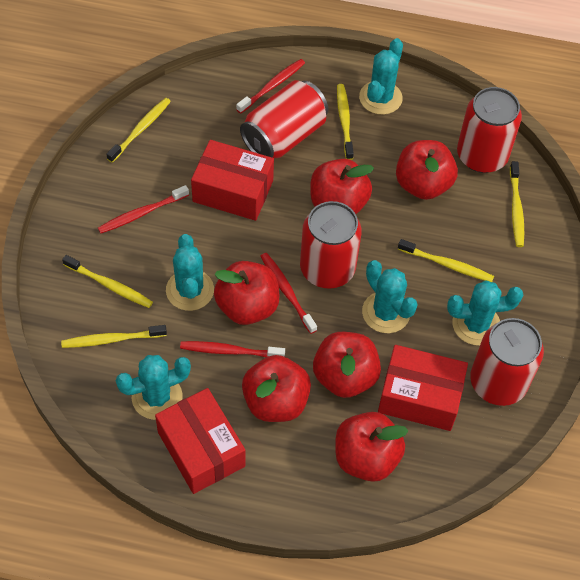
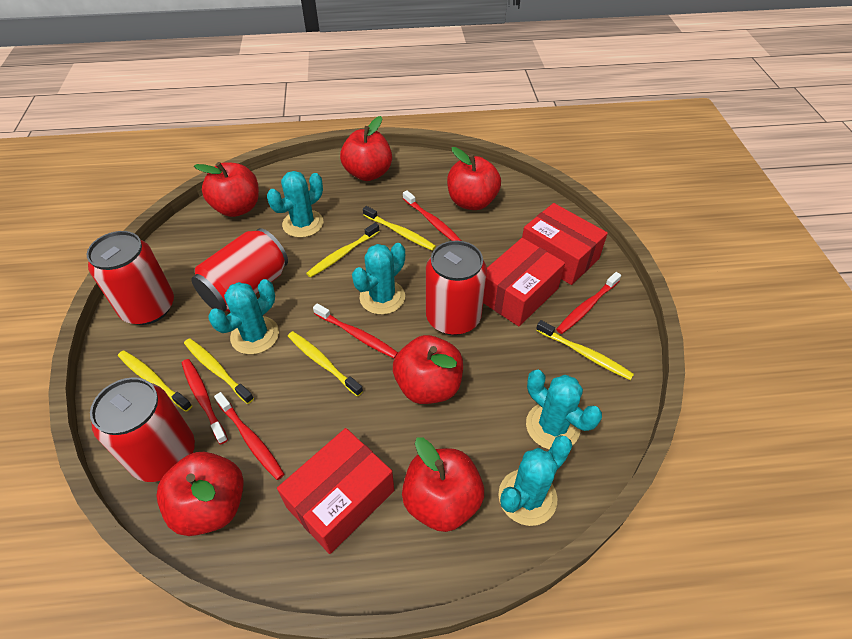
red toothbrush: 4 -> 5

